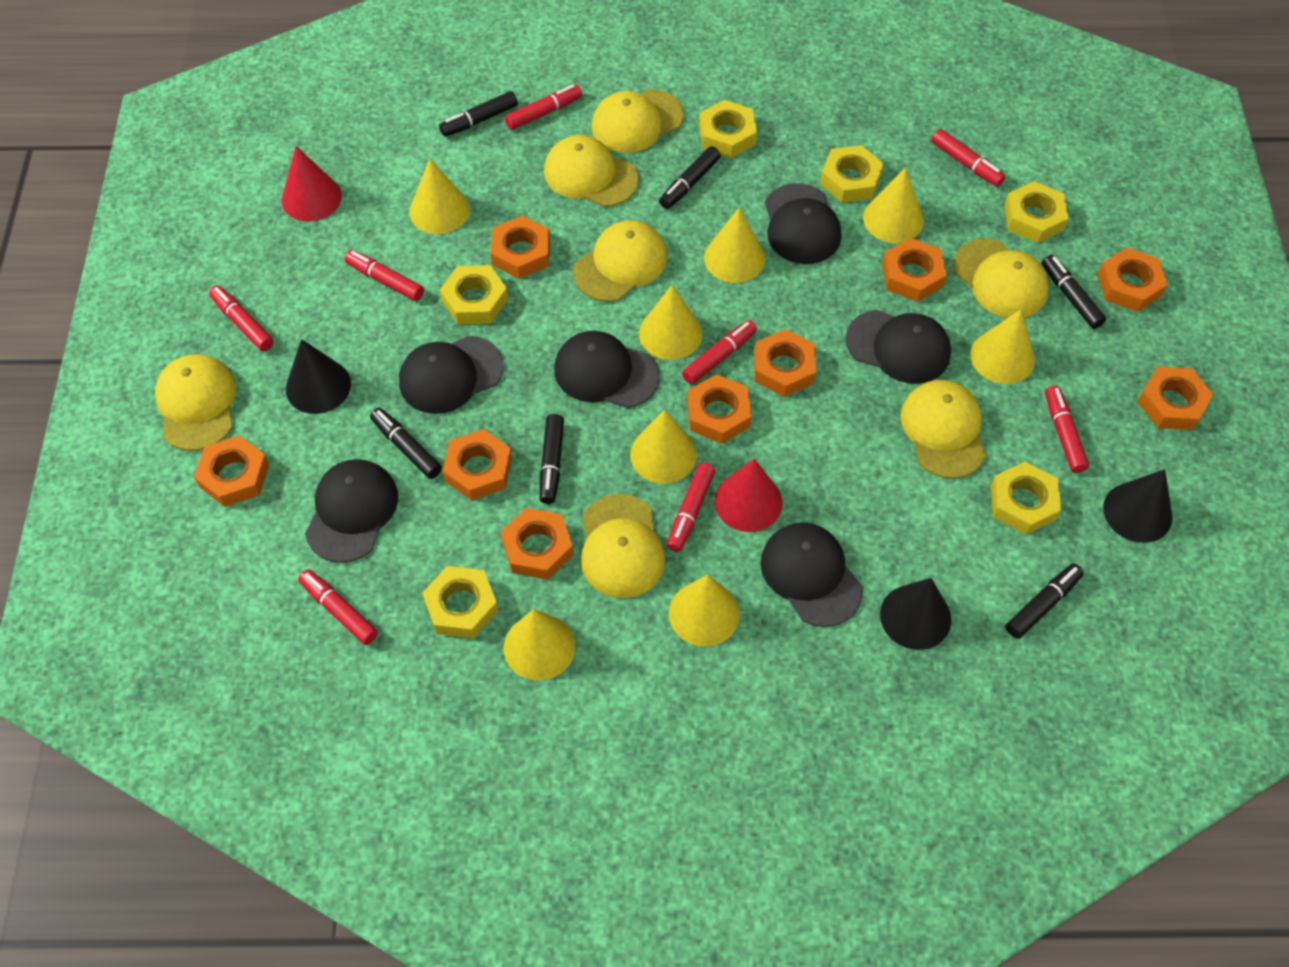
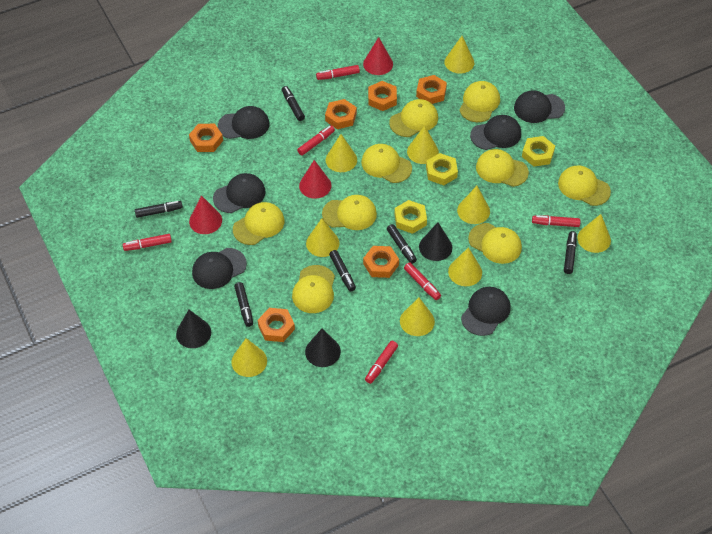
orange nut: 9 -> 6
red cone: 2 -> 3
red marker: 8 -> 6
yellow cap: 7 -> 9
yellow cone: 8 -> 9
yellow nut: 6 -> 3

